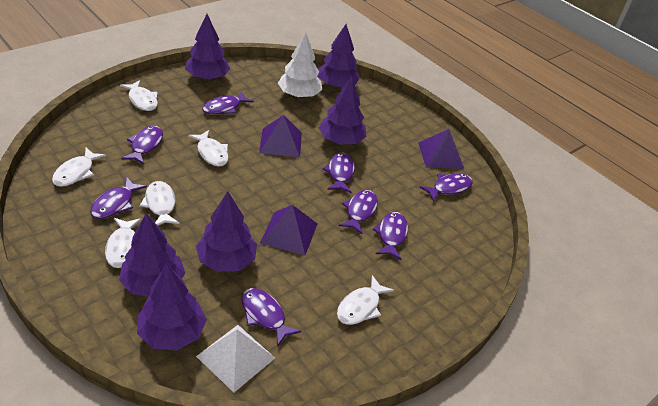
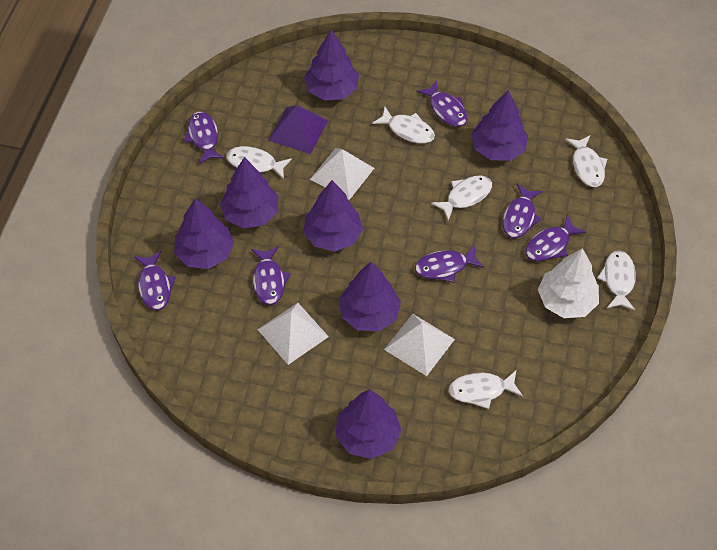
purple fish: 8 -> 7
purple pyramid: 3 -> 1
purple tree: 6 -> 7
white pyramid: 1 -> 3

